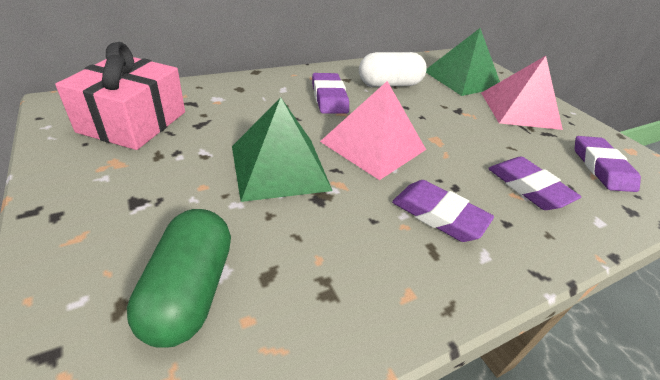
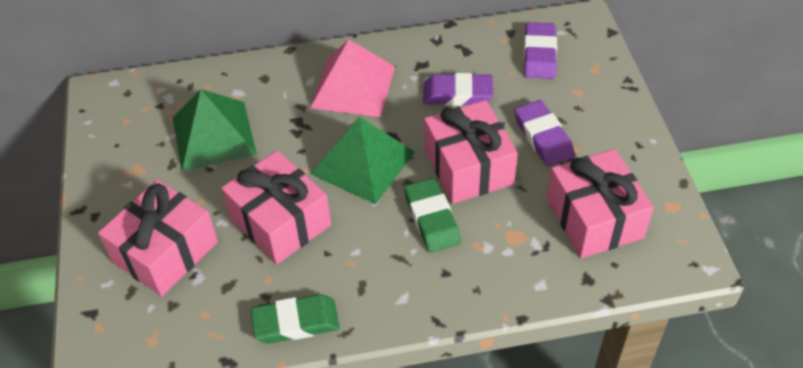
green capsule: 1 -> 0
green eraser: 0 -> 2
pink gift: 1 -> 4
pink pyramid: 2 -> 1
purple eraser: 4 -> 3
white capsule: 1 -> 0

